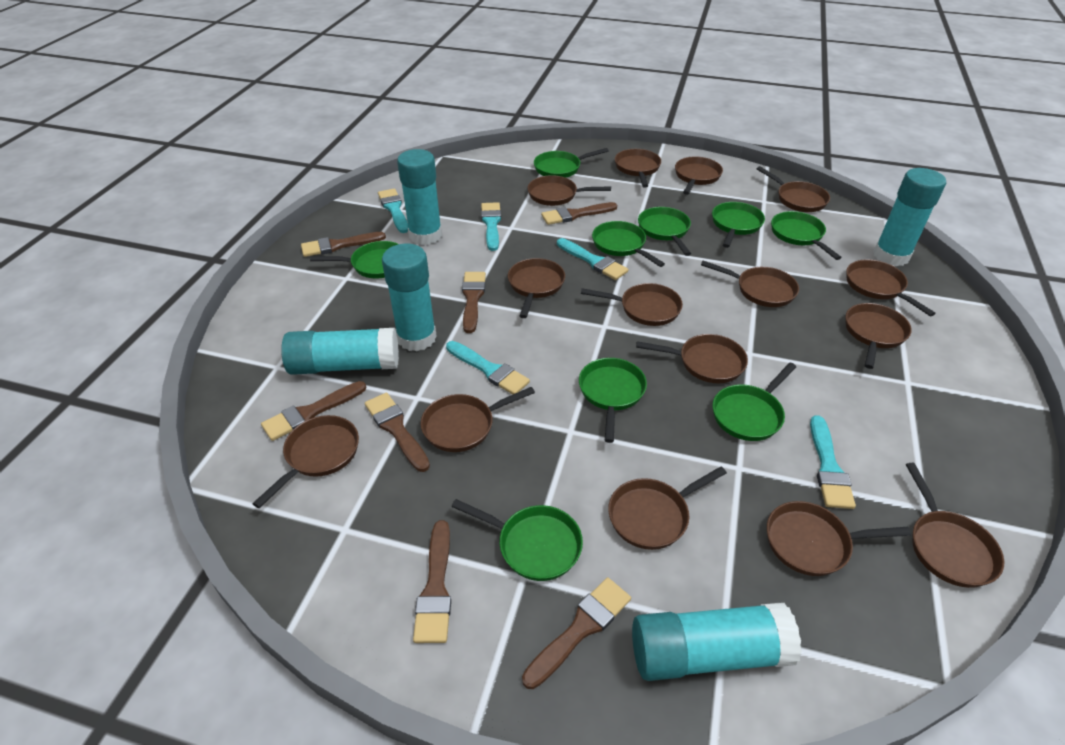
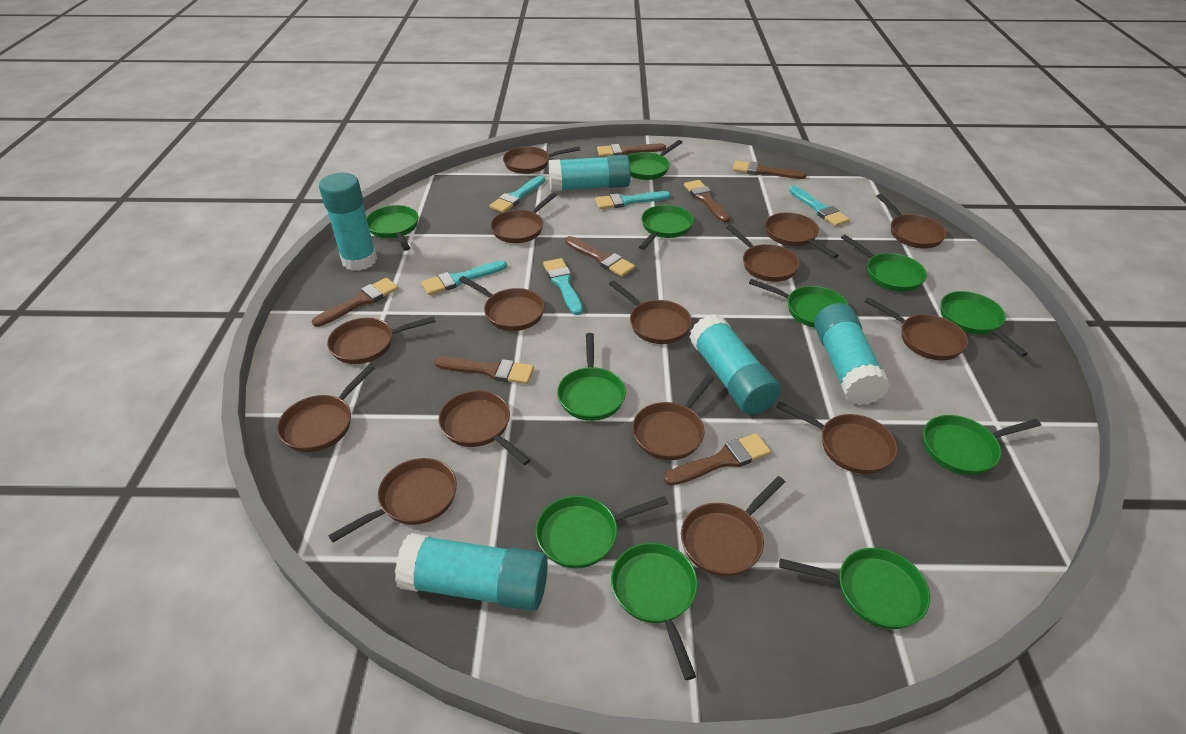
green pan: 9 -> 11

